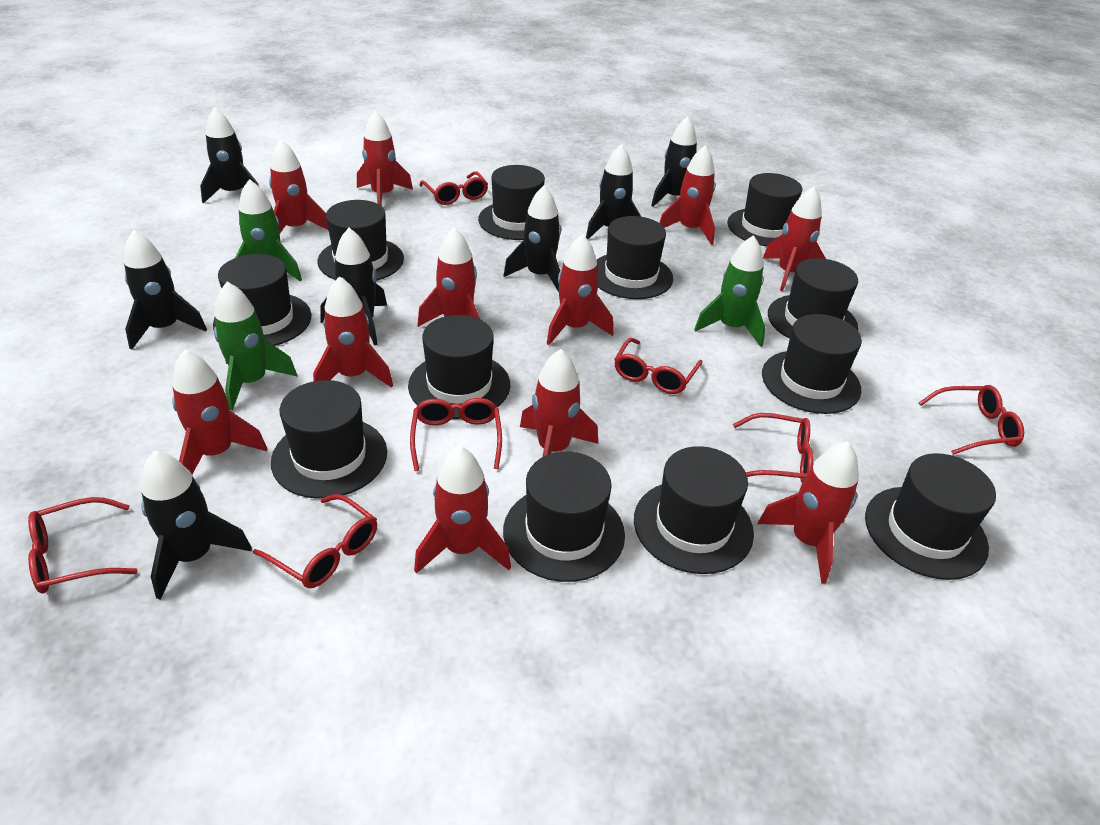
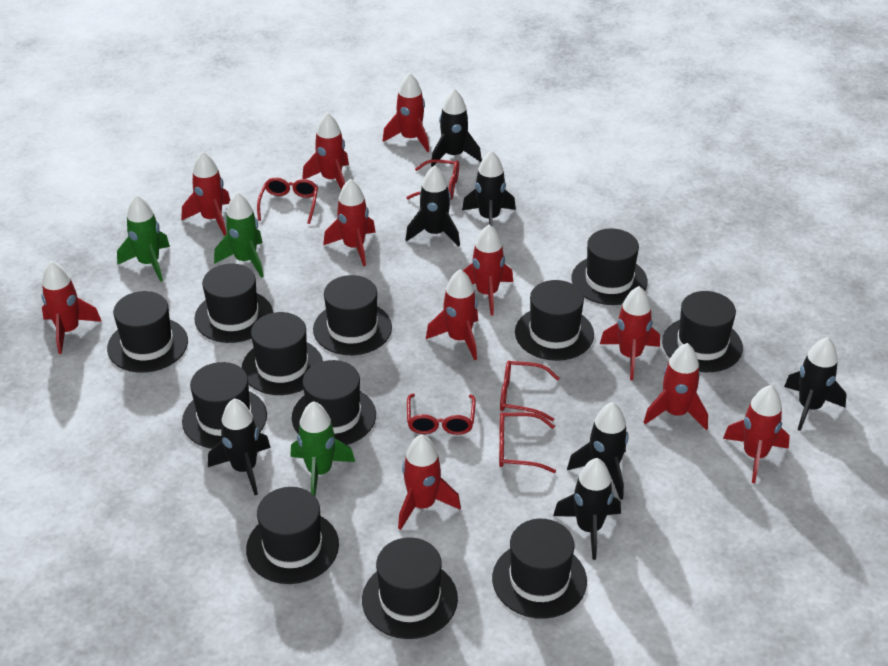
red glasses: 7 -> 5

